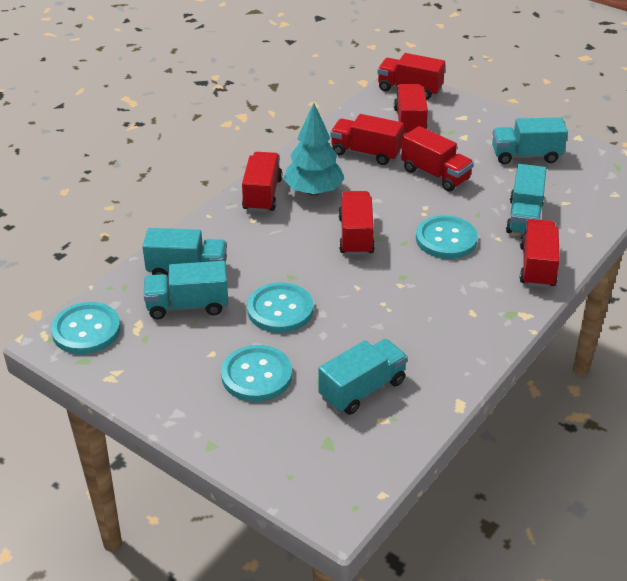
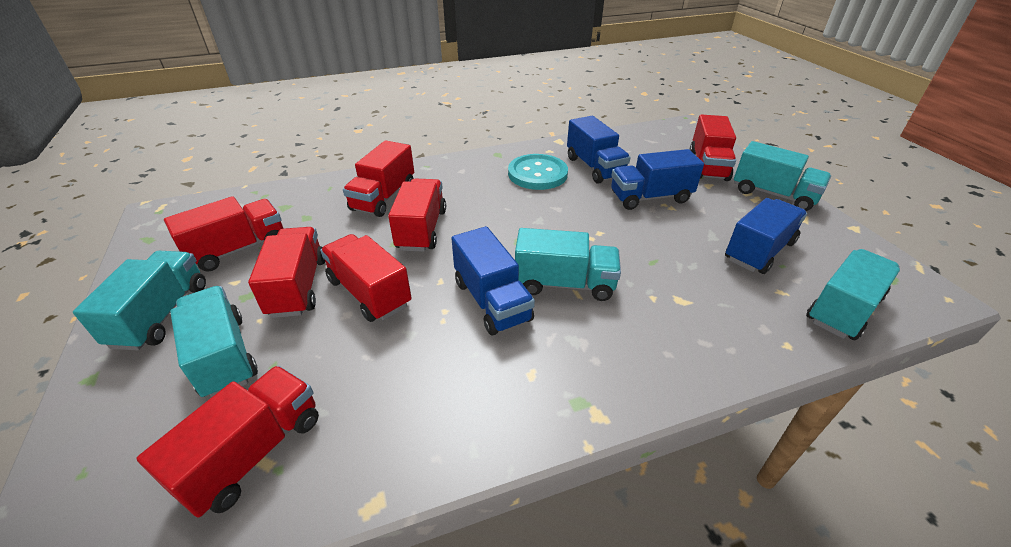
blue truck: 0 -> 4
turquoise button: 4 -> 1
turquoise tree: 1 -> 0

